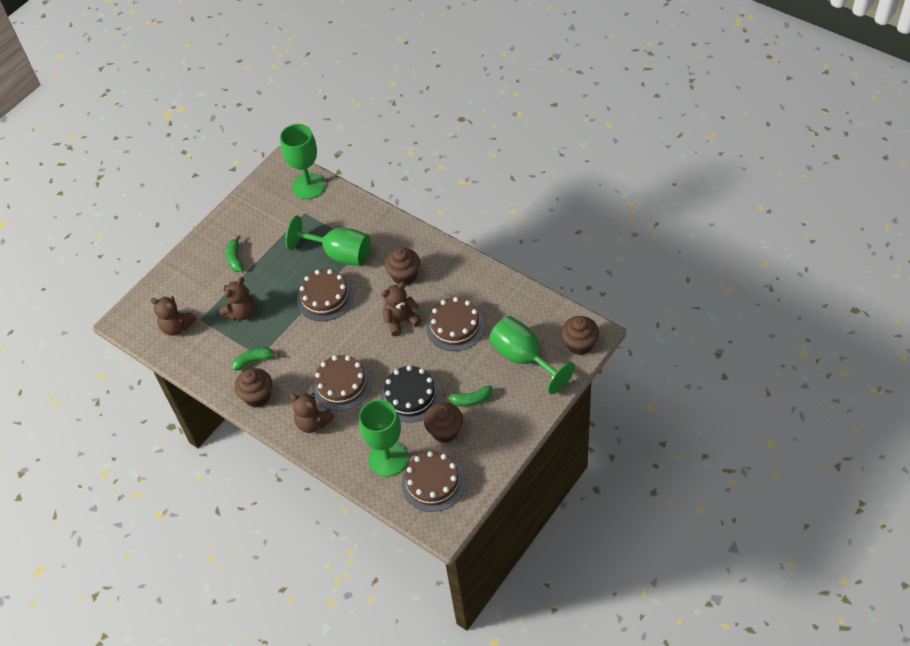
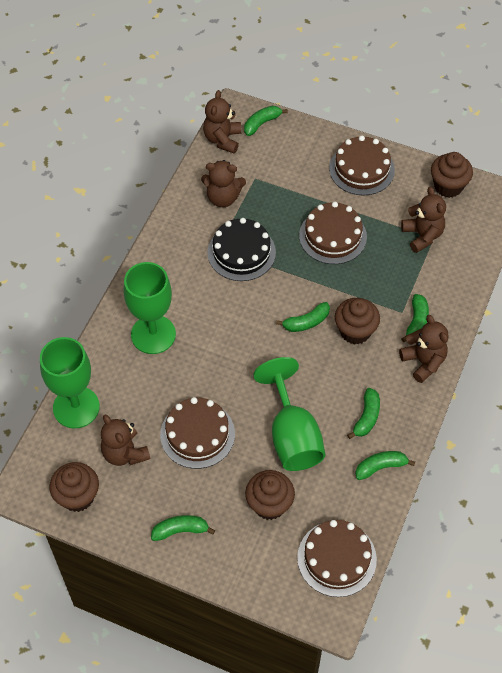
brown teddy bear: 4 -> 5
green banana: 3 -> 6
green goblet: 4 -> 3

